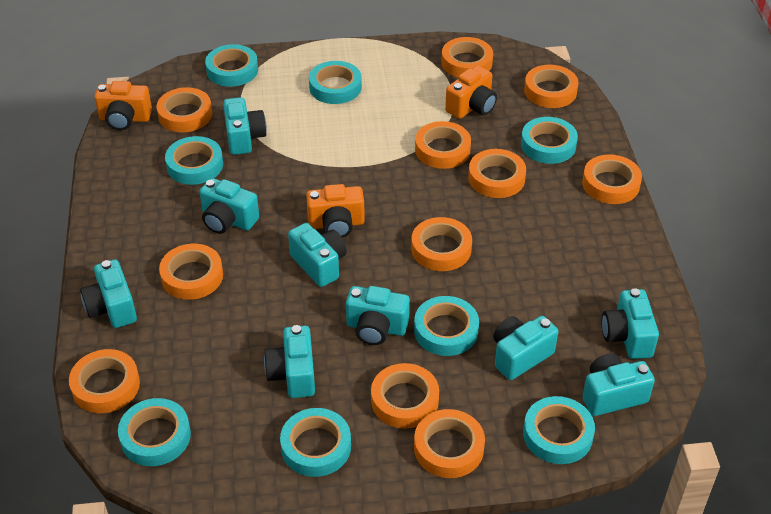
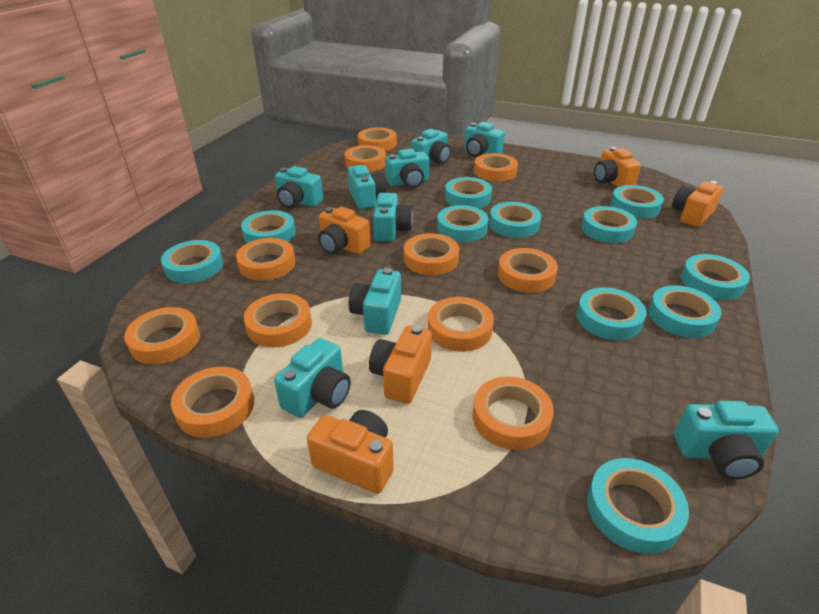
orange camera: 3 -> 5
turquoise tape: 8 -> 11

